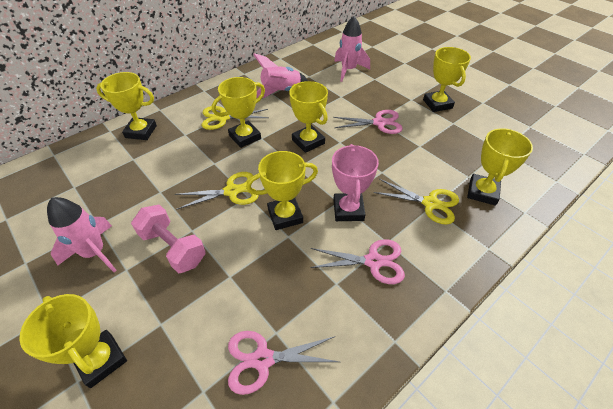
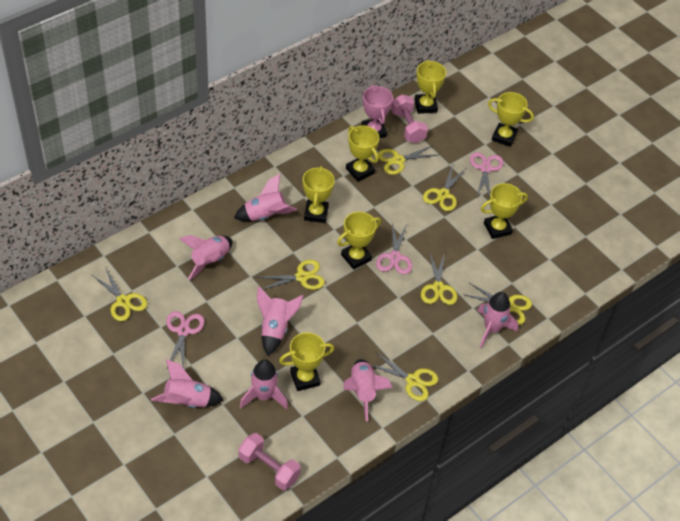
pink dumbbell: 1 -> 2
pink rocket: 3 -> 7
yellow scissors: 3 -> 7

